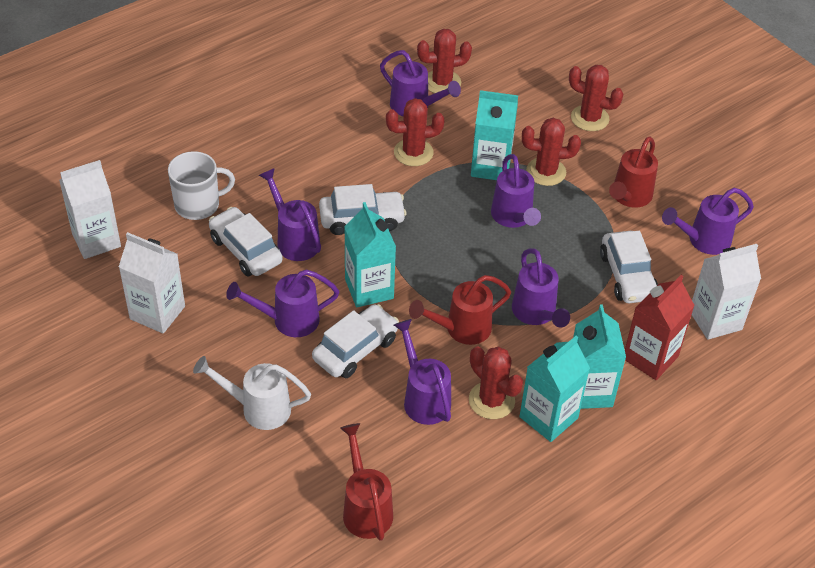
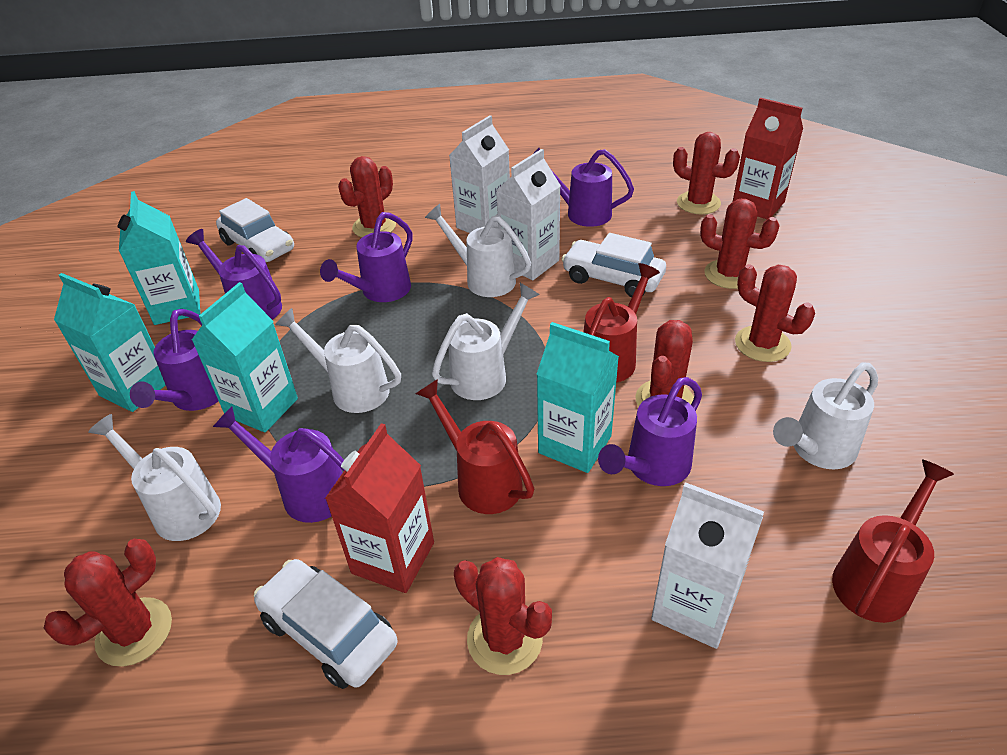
purple watering can: 7 -> 6
red cactus: 5 -> 7
red carton: 1 -> 2
white car: 4 -> 3
white mug: 1 -> 0
white watering can: 1 -> 5

